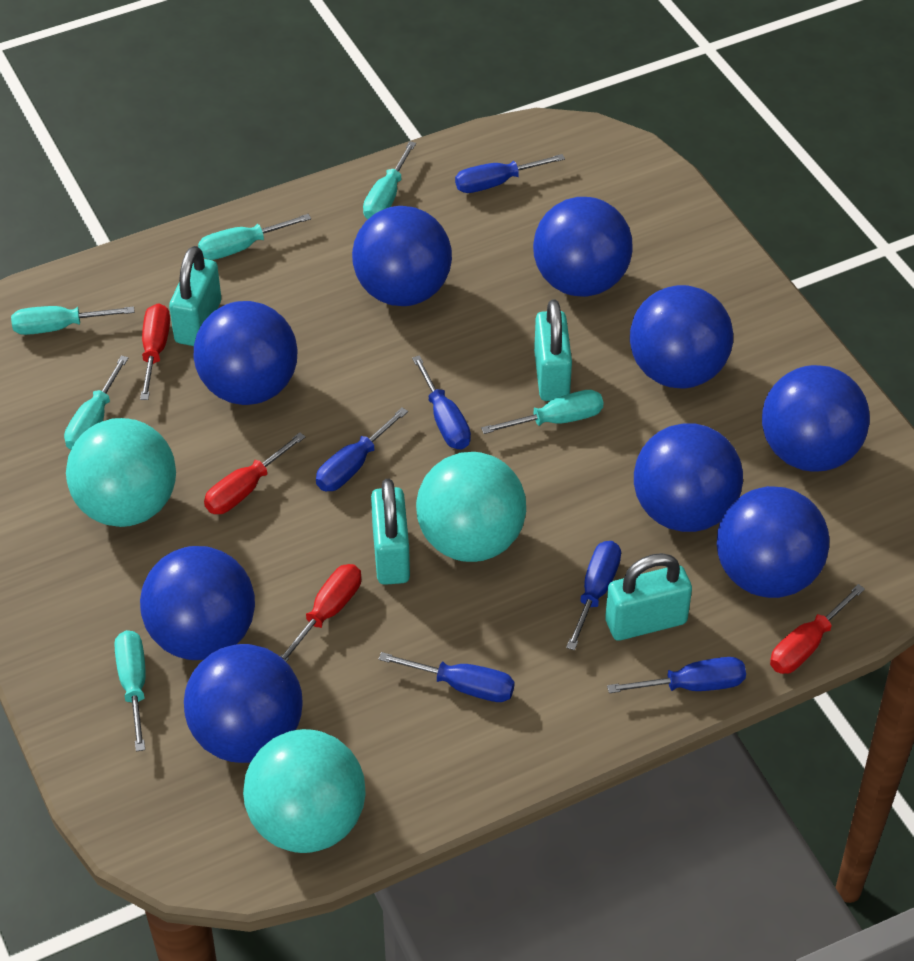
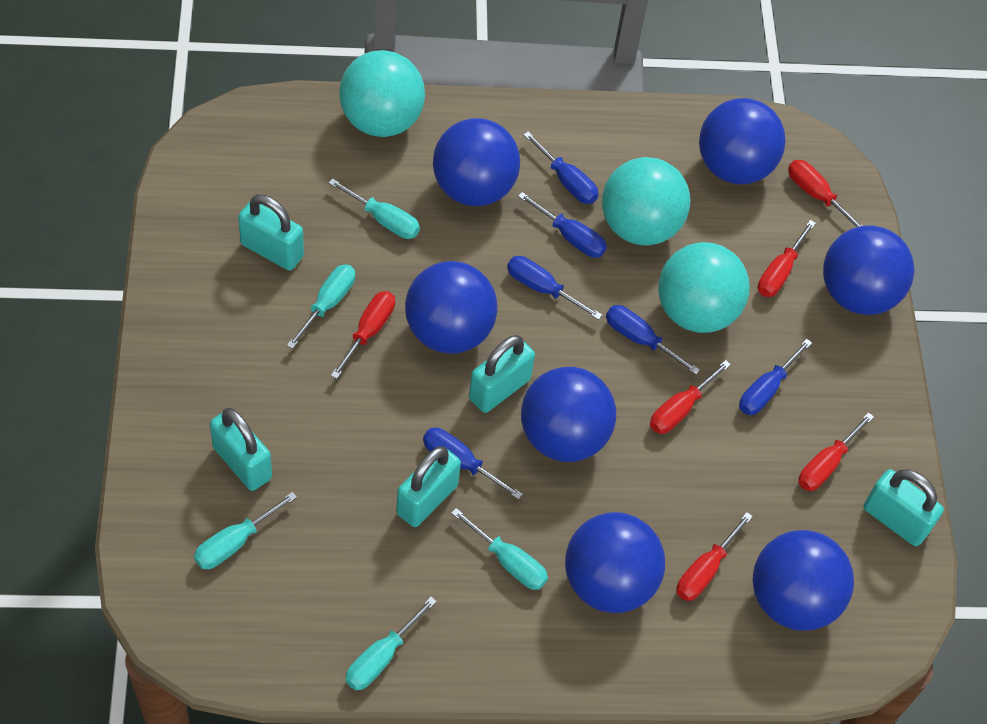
blue ball: 9 -> 7
red screwdriver: 4 -> 6
turquoise padlock: 4 -> 5
turquoise screwdriver: 6 -> 5

